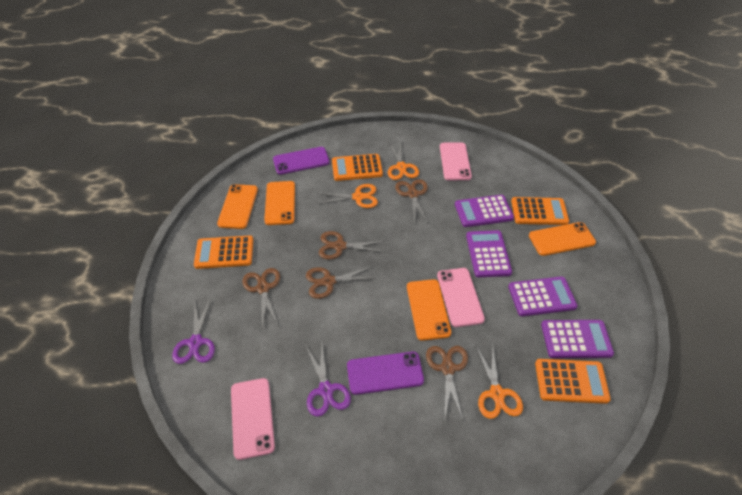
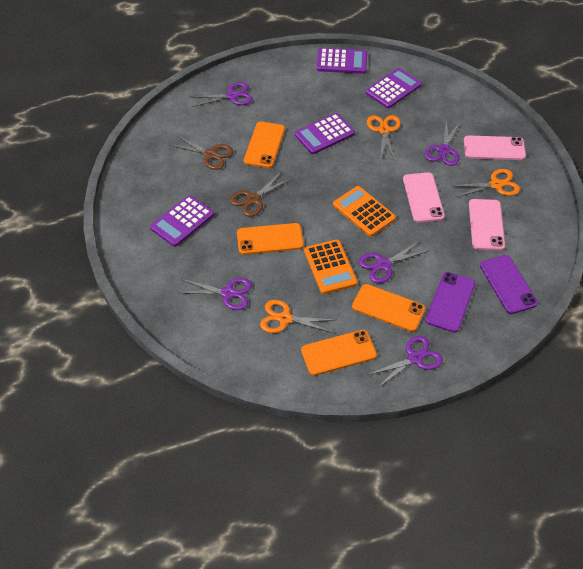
brown scissors: 5 -> 2
orange calculator: 4 -> 2
purple scissors: 2 -> 5

